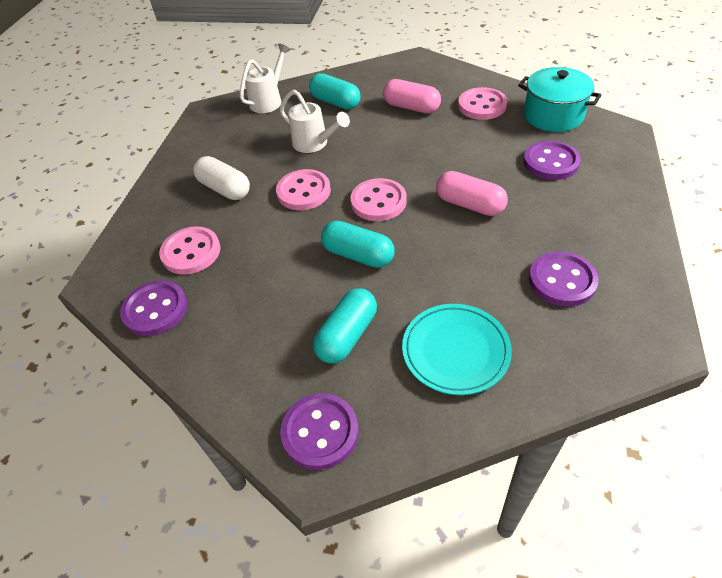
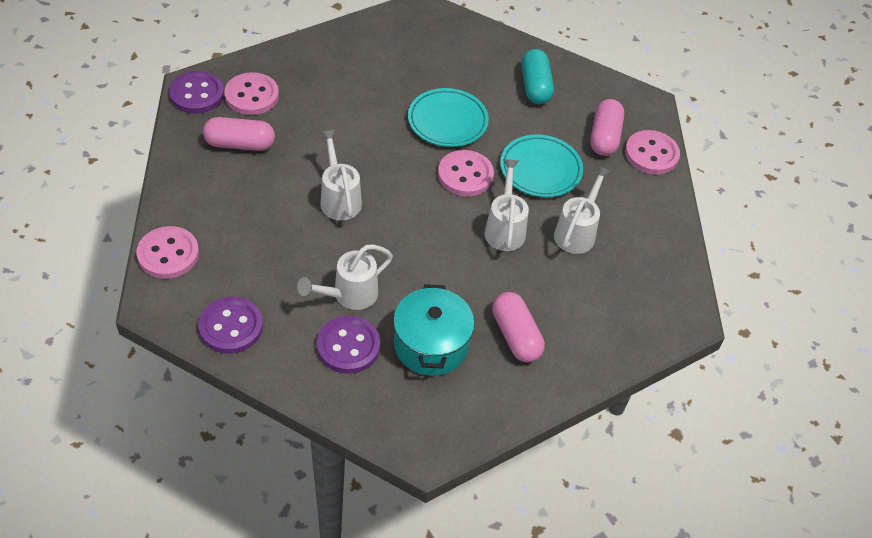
pink capsule: 2 -> 3
purple button: 4 -> 3
turquoise capsule: 3 -> 1
turquoise plate: 1 -> 2
white capsule: 1 -> 0
white watering can: 2 -> 4

